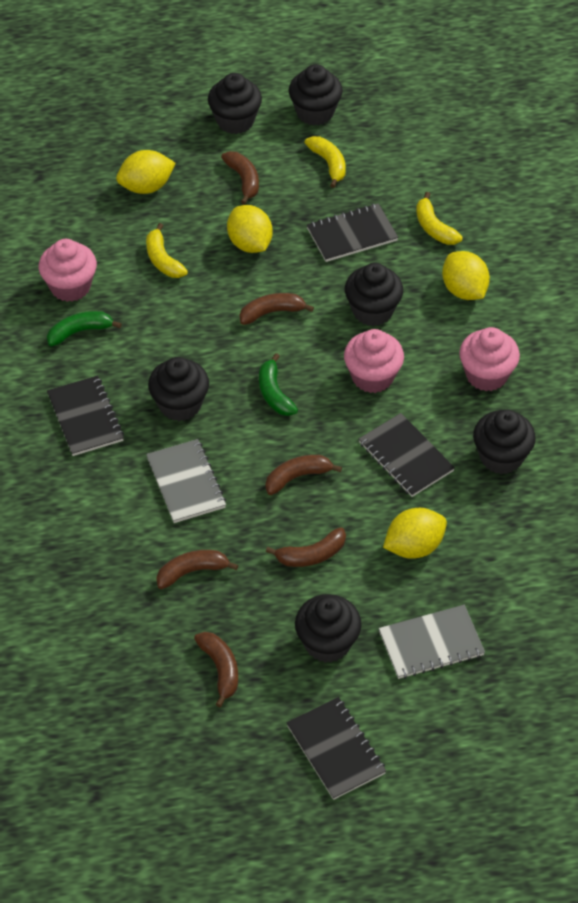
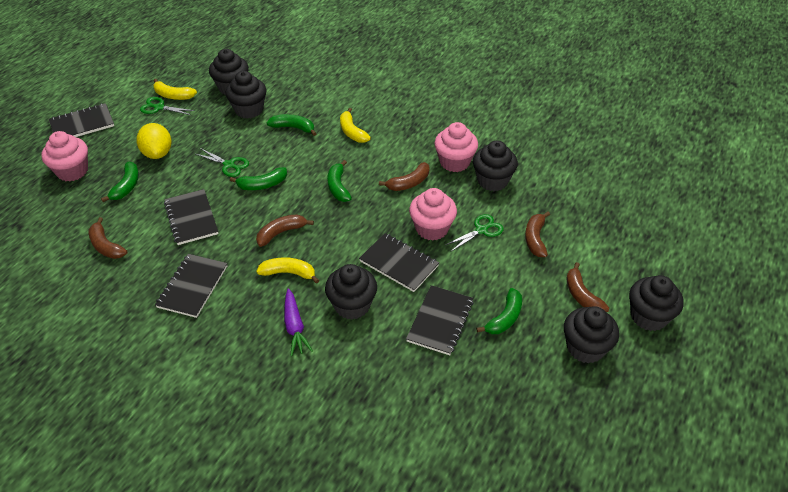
black notebook: 4 -> 5
brown banana: 6 -> 5
green banana: 2 -> 5
green scissors: 0 -> 3
grey notebook: 2 -> 0
purple carrot: 0 -> 1
yellow lemon: 4 -> 1

